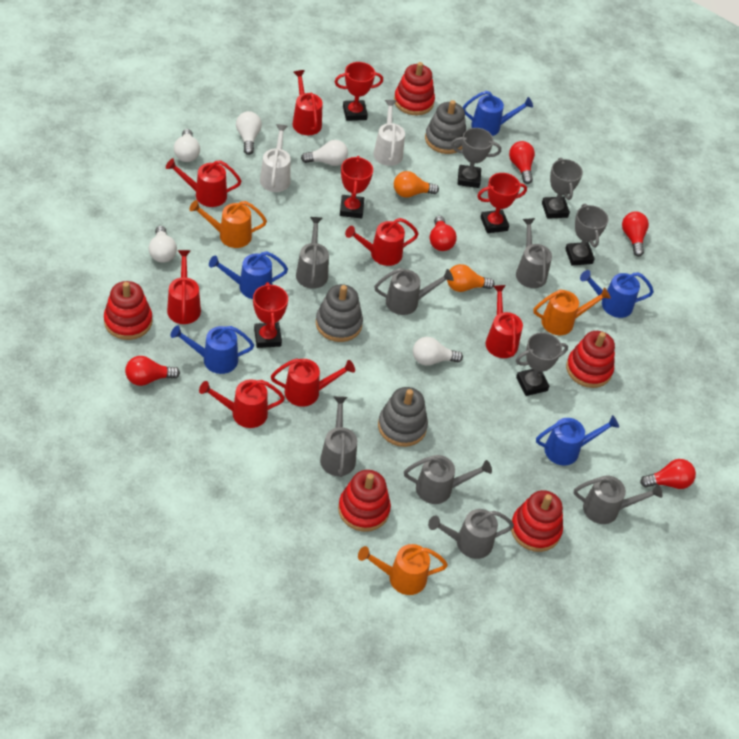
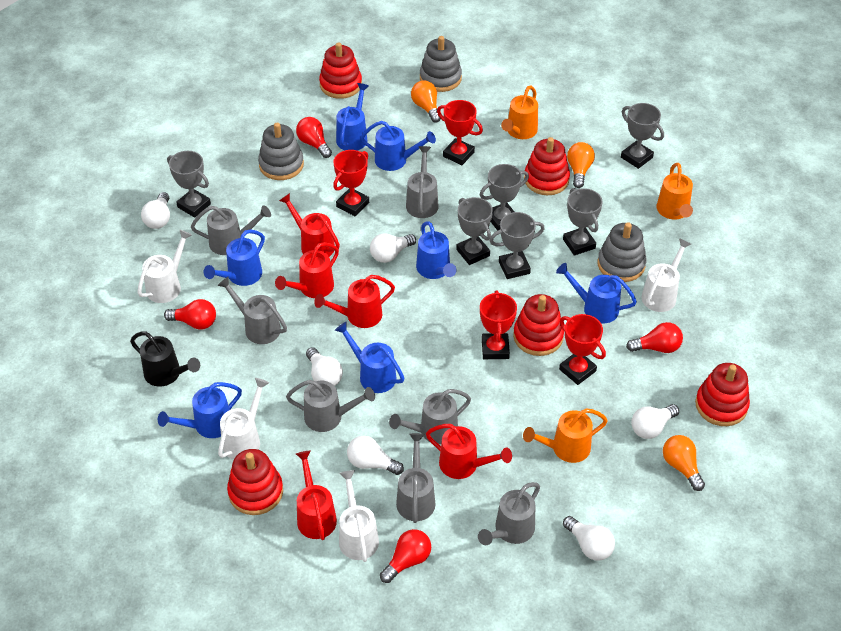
black watering can: 0 -> 1
blue watering can: 5 -> 7
grey trophy: 4 -> 6
orange light bulb: 2 -> 3
red light bulb: 5 -> 4
red watering can: 7 -> 5
white light bulb: 5 -> 6
white watering can: 2 -> 4

